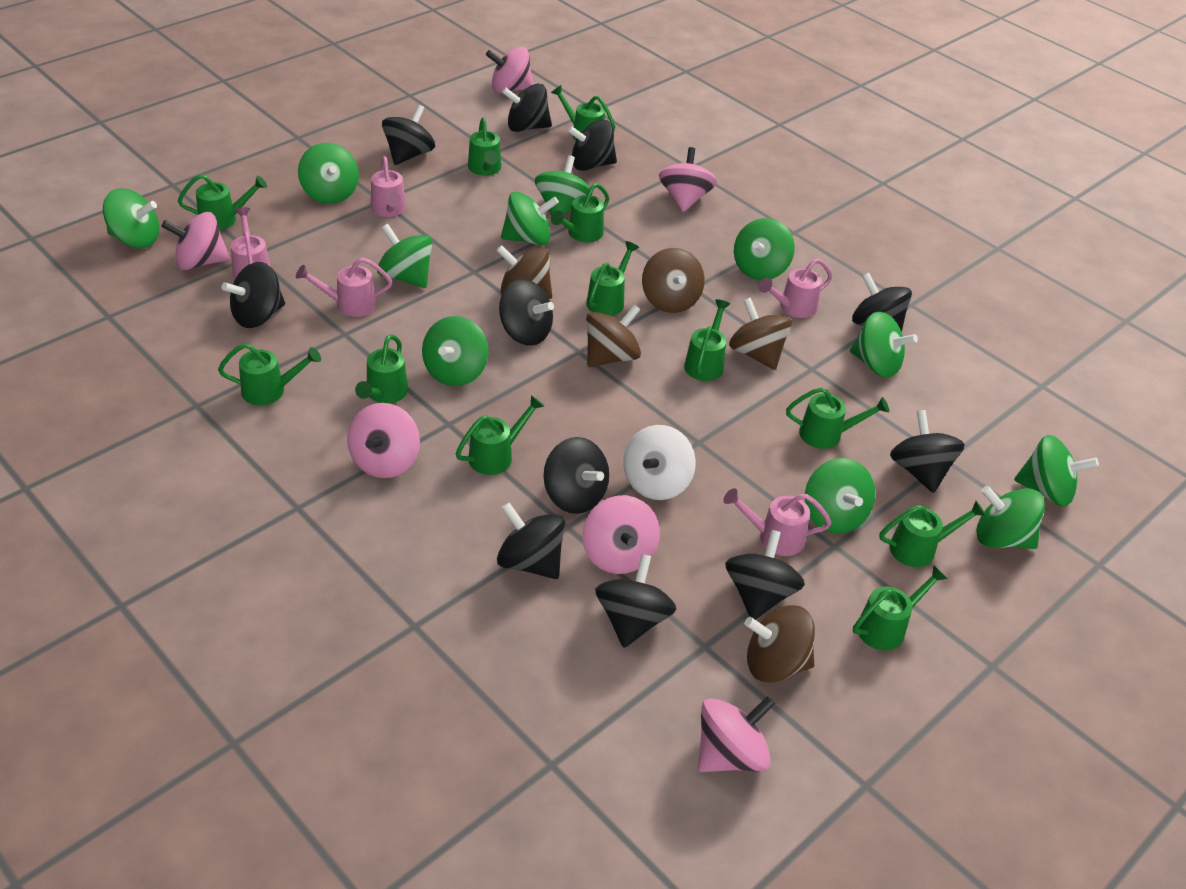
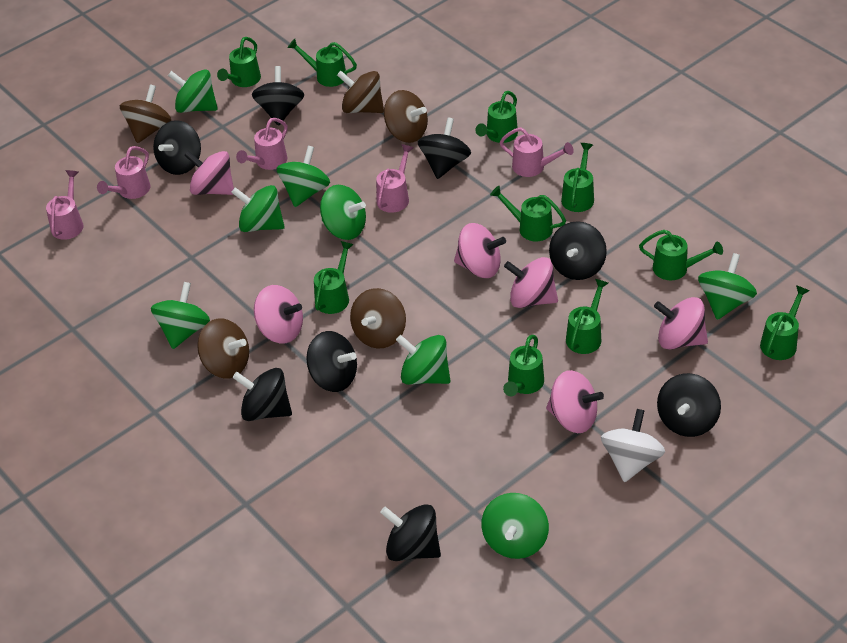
black spinning top: 11 -> 8
green spinning top: 11 -> 8
green watering can: 12 -> 10

